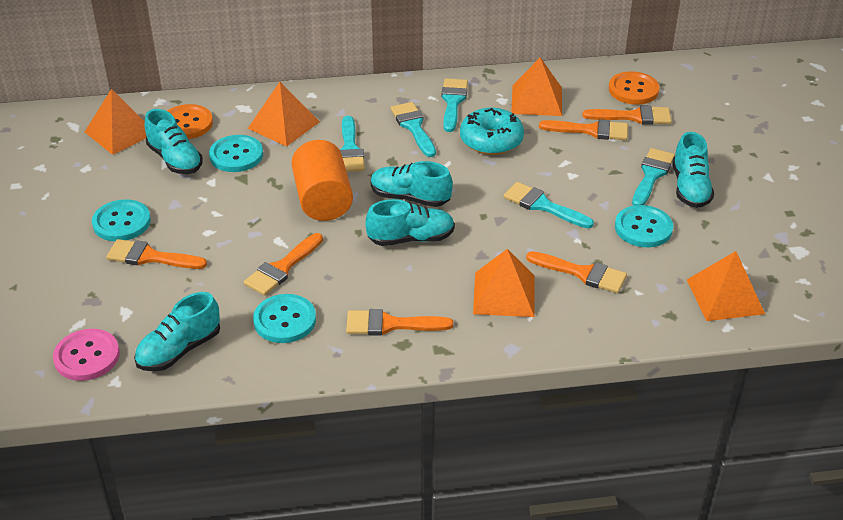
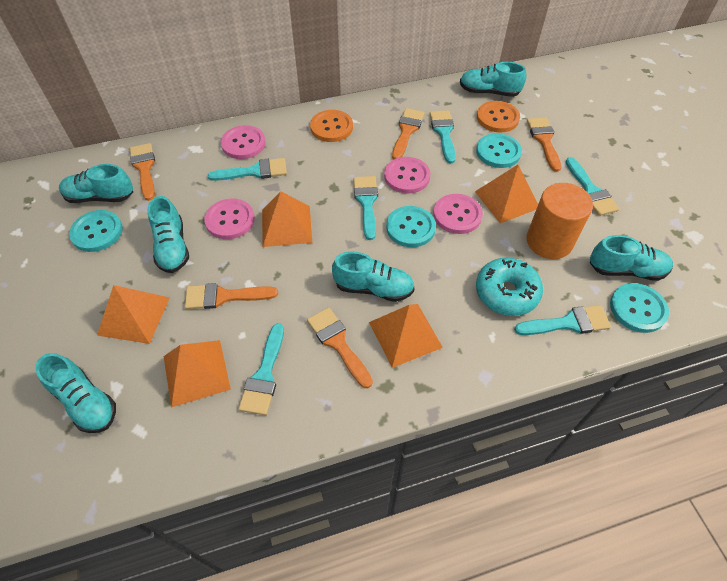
orange brush: 6 -> 5
pink button: 1 -> 4
turquoise brush: 5 -> 6
turquoise shoe: 5 -> 6

